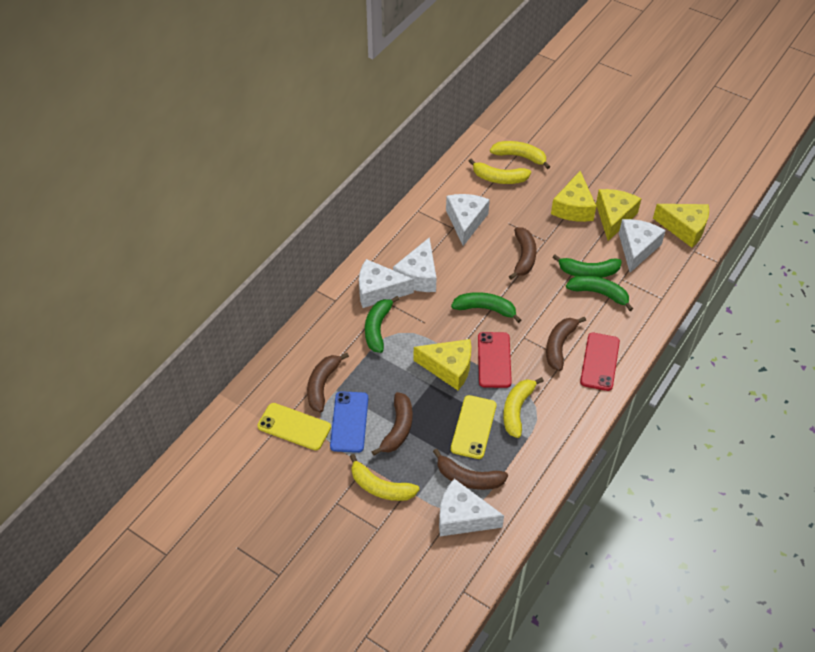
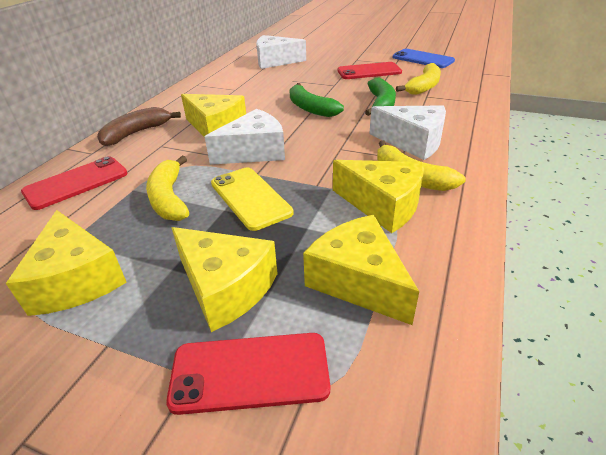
brown banana: 5 -> 1
green banana: 4 -> 2
red phone: 2 -> 3
white cheese: 5 -> 3
yellow banana: 4 -> 3
yellow cheese: 4 -> 5
yellow phone: 2 -> 1

